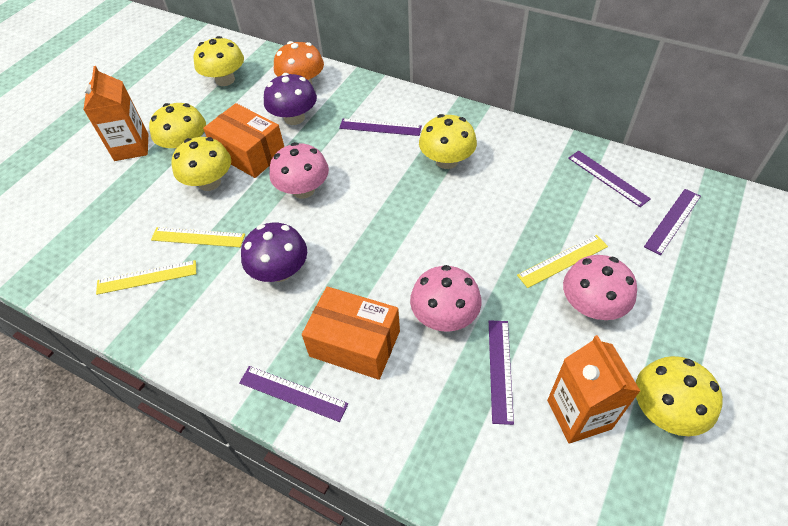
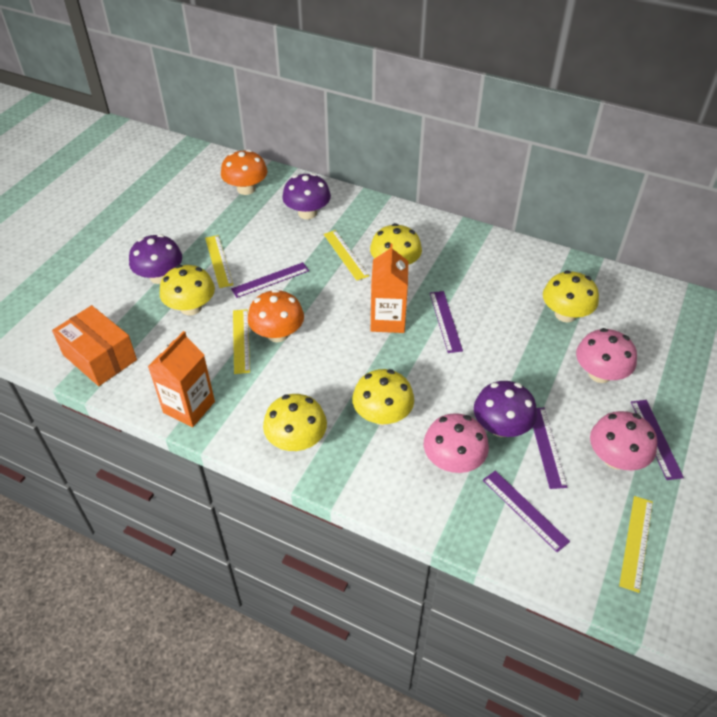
orange box: 2 -> 1
orange mushroom: 1 -> 2
purple mushroom: 2 -> 3
yellow ruler: 3 -> 4

